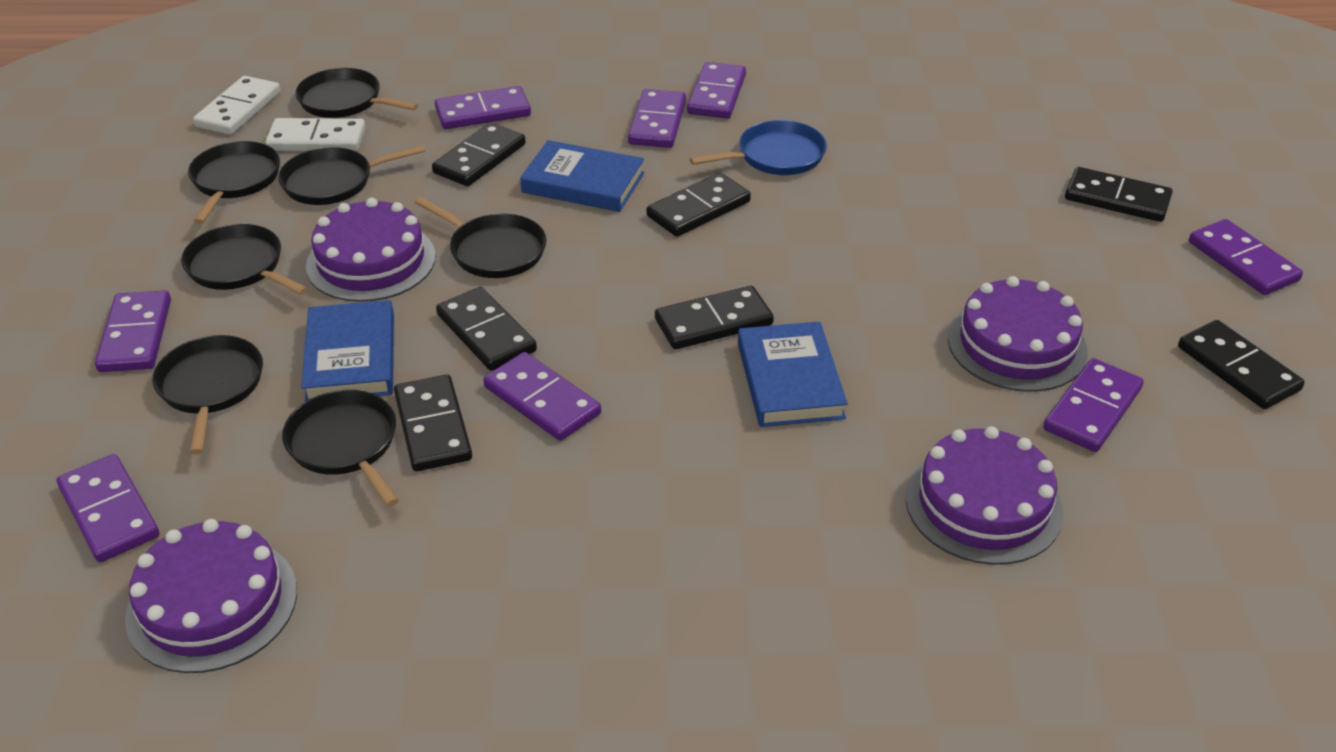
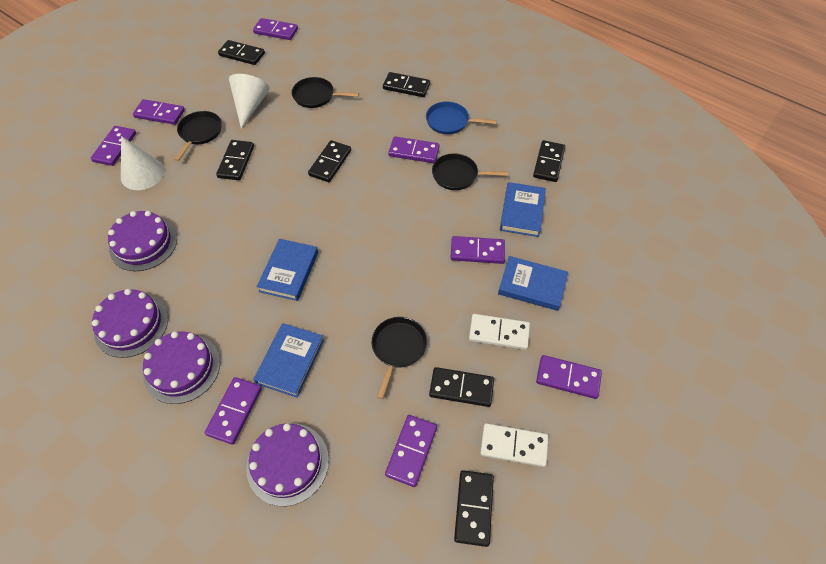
black pan: 7 -> 4
blue book: 3 -> 4
white cone: 0 -> 2

